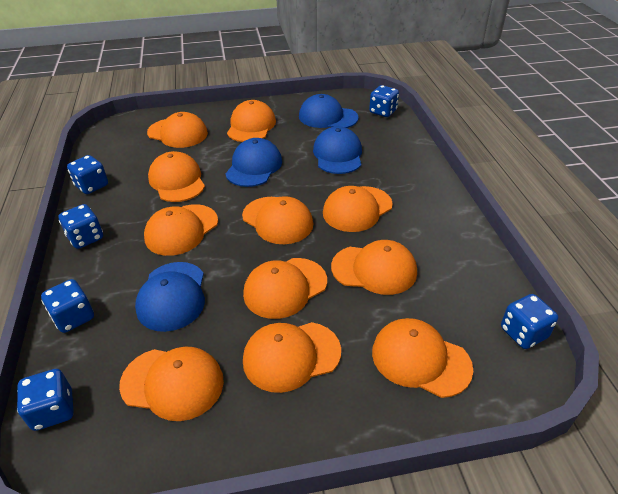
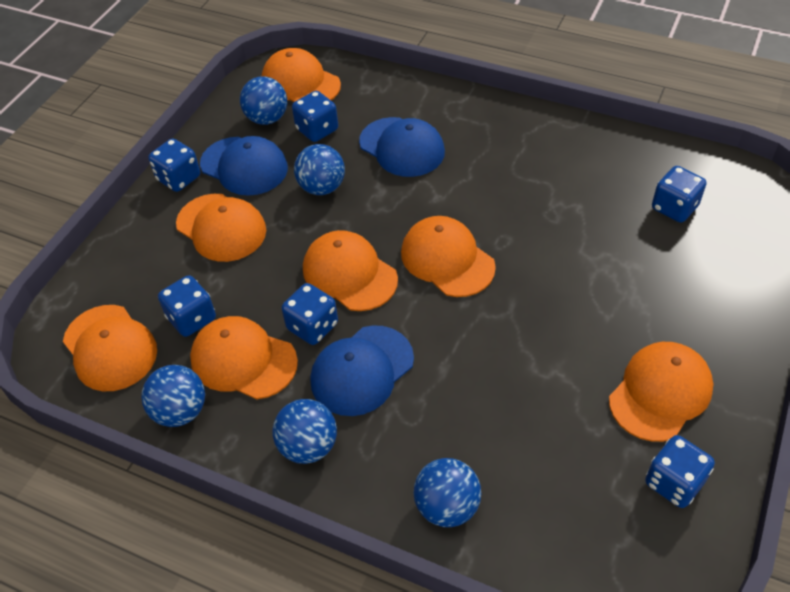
blue ball: 0 -> 5
blue cap: 4 -> 3
orange cap: 11 -> 7

